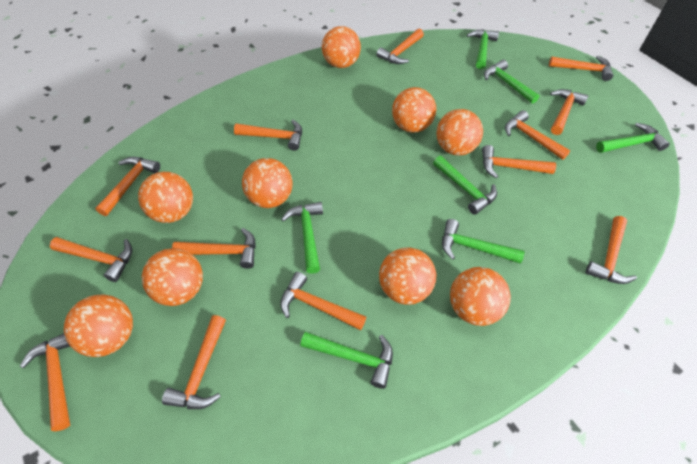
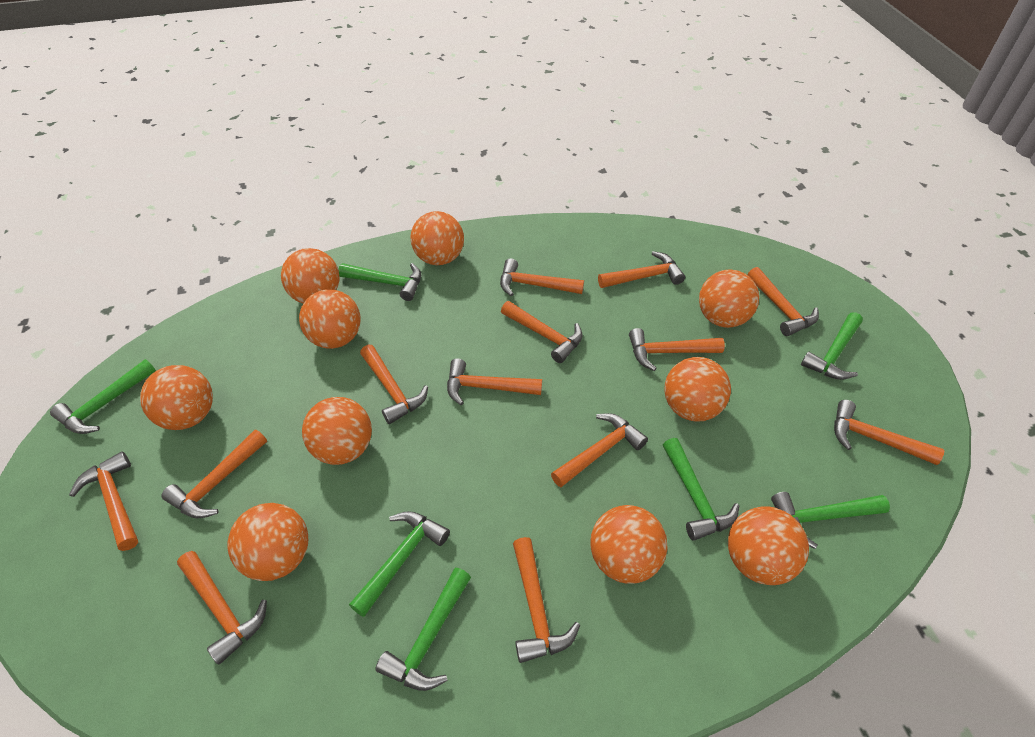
orange ball: 9 -> 10

